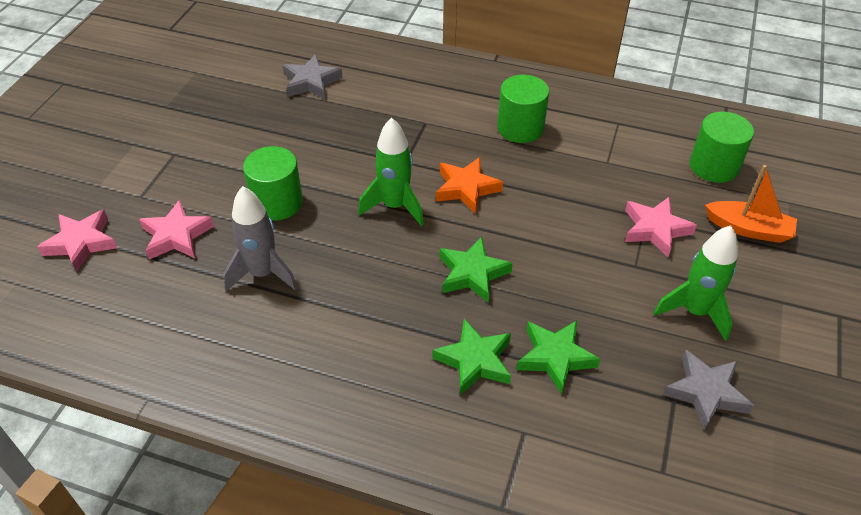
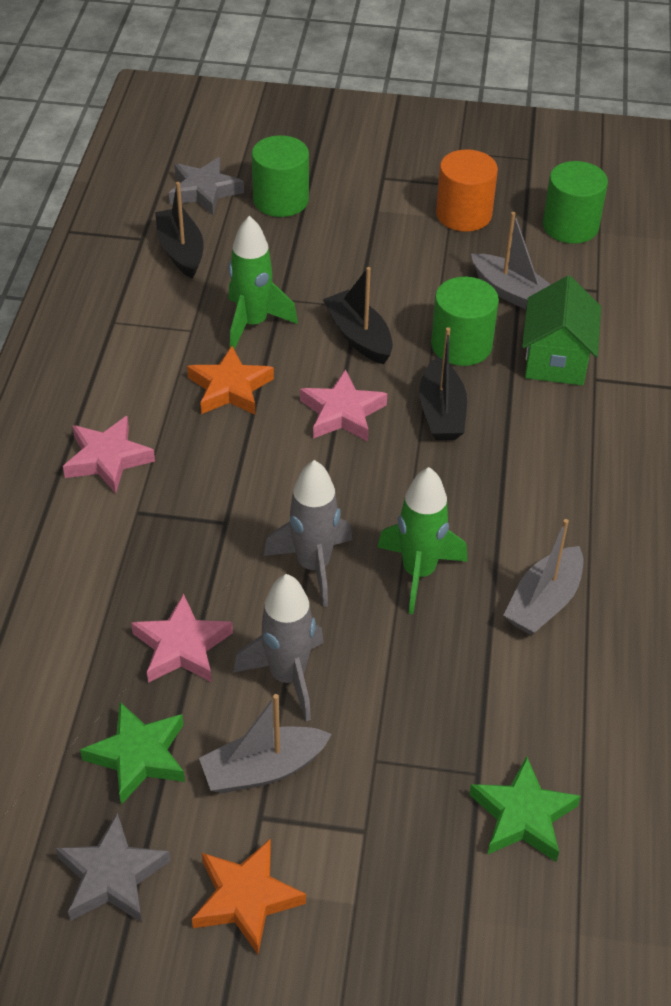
black boat: 0 -> 3
green house: 0 -> 1
green star: 3 -> 2
grey boat: 0 -> 3
grey rocket: 1 -> 2
orange boat: 1 -> 0
orange cylinder: 0 -> 1
orange star: 1 -> 2

